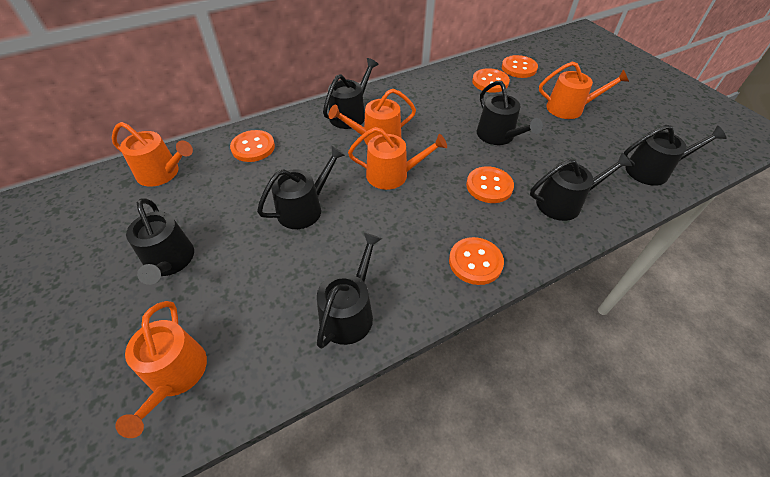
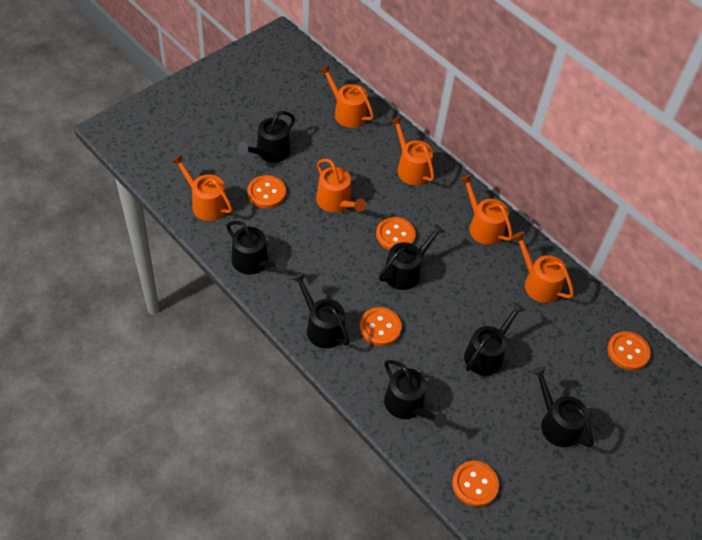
orange watering can: 5 -> 6

